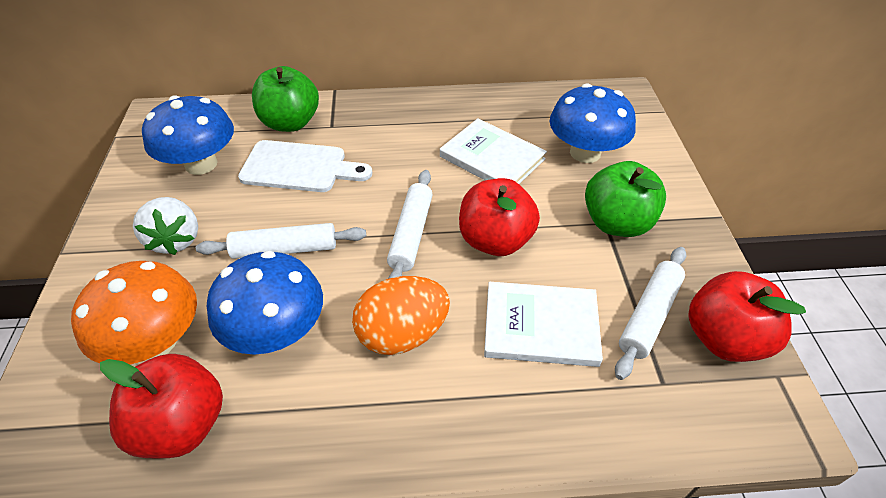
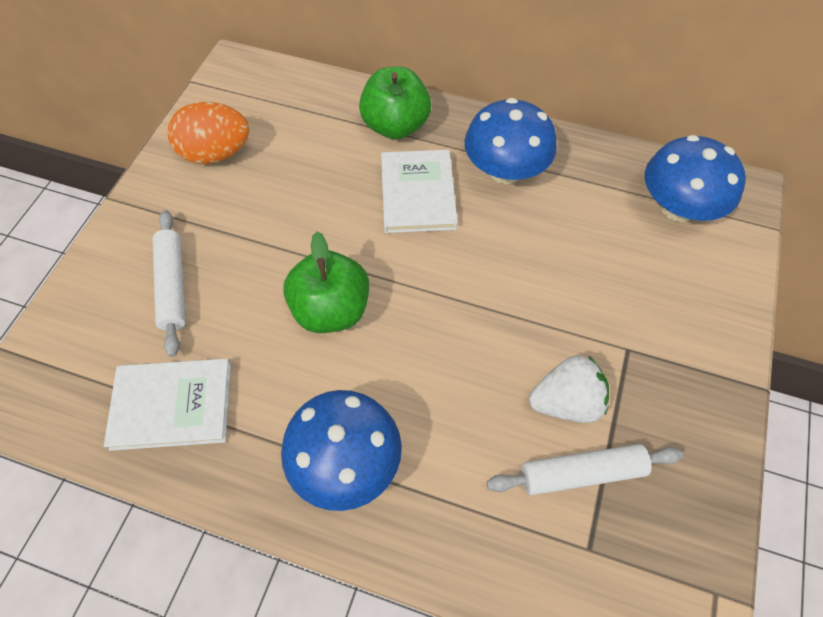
orange mushroom: 1 -> 0
red apple: 3 -> 0
white cutting board: 1 -> 0
white rolling pin: 3 -> 2

